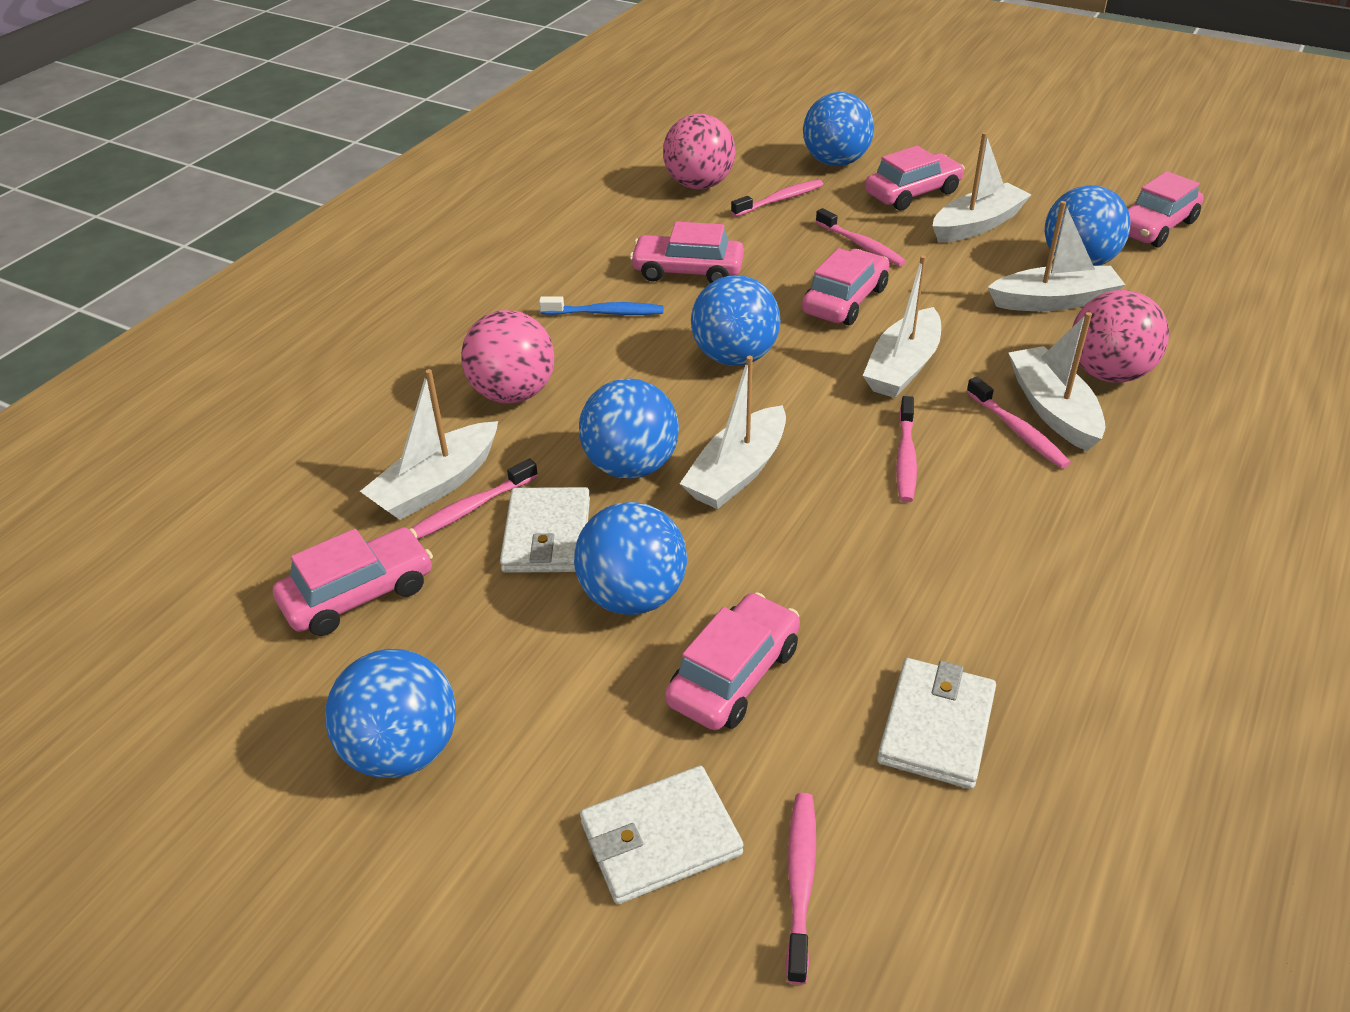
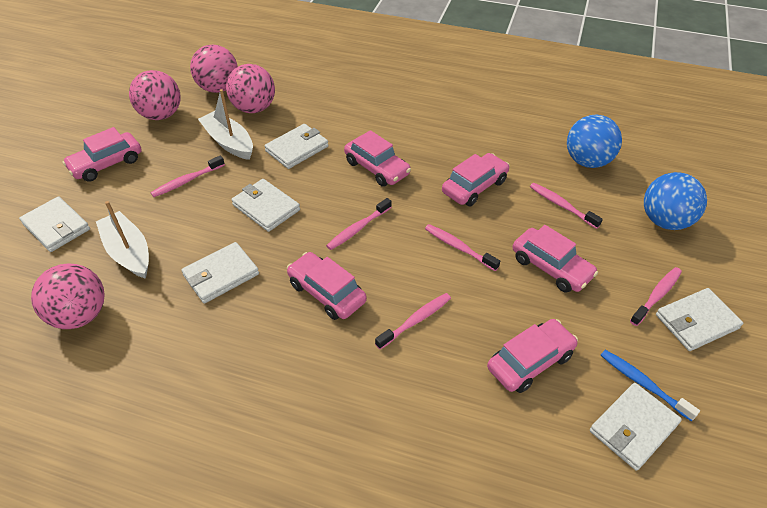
blue ball: 6 -> 2
pink ball: 3 -> 4
white boat: 6 -> 2
white wallet: 3 -> 6

